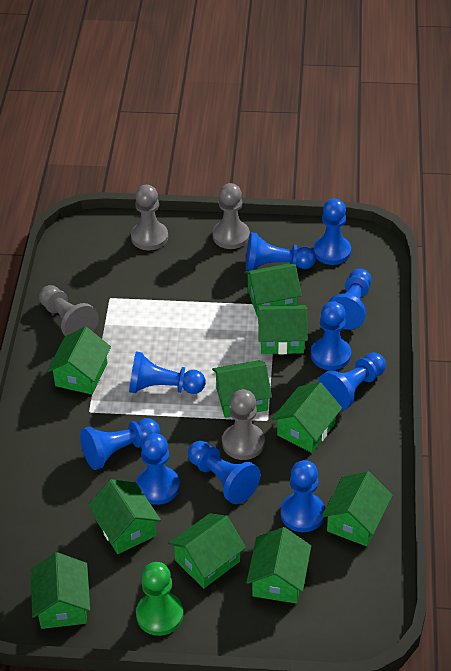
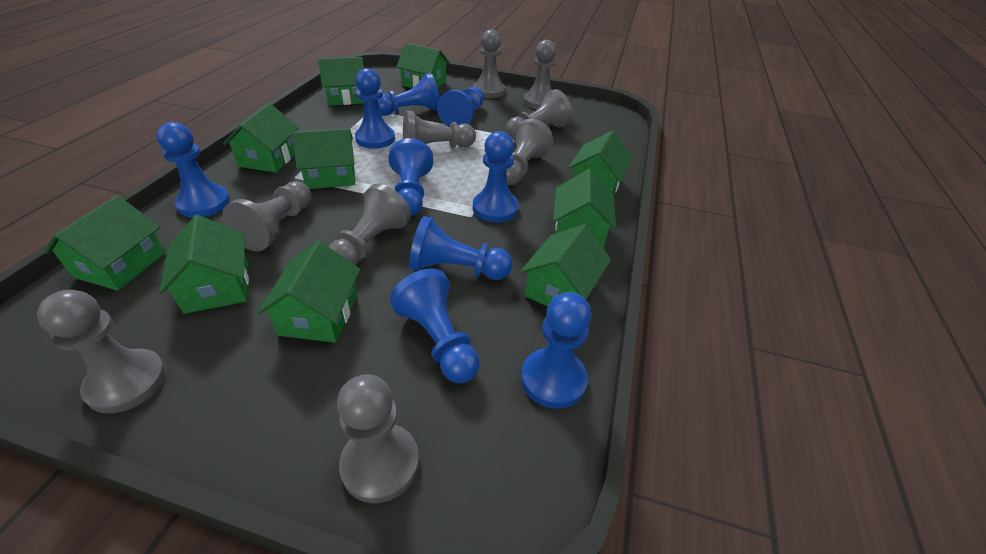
blue pawn: 10 -> 9
green pawn: 1 -> 0
grey pawn: 4 -> 9

